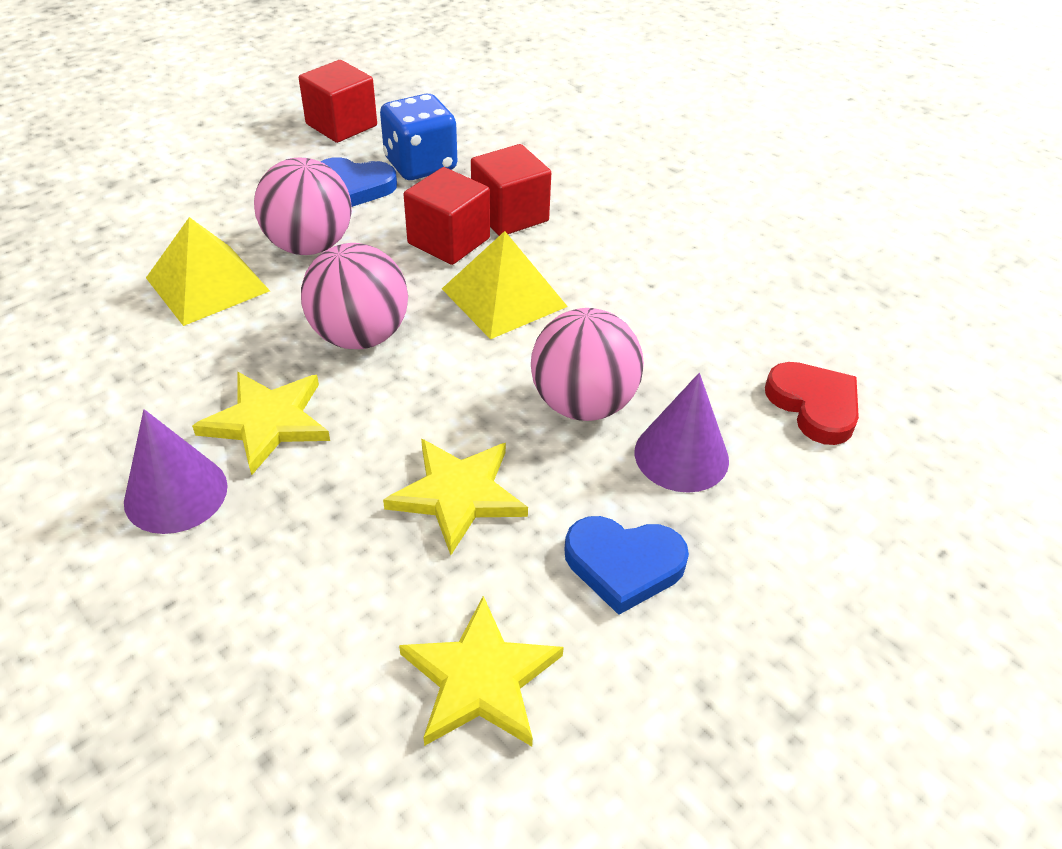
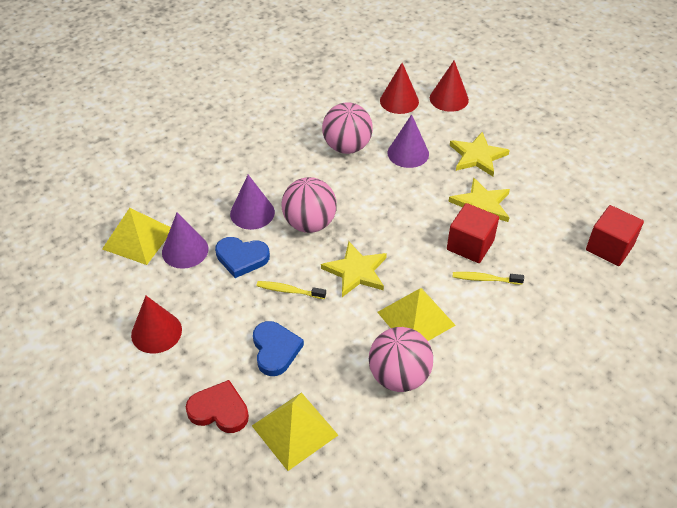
blue dice: 1 -> 0
purple cone: 2 -> 3
red cone: 0 -> 3
red cube: 3 -> 2
yellow pyramid: 2 -> 3
yellow toothbrush: 0 -> 2

